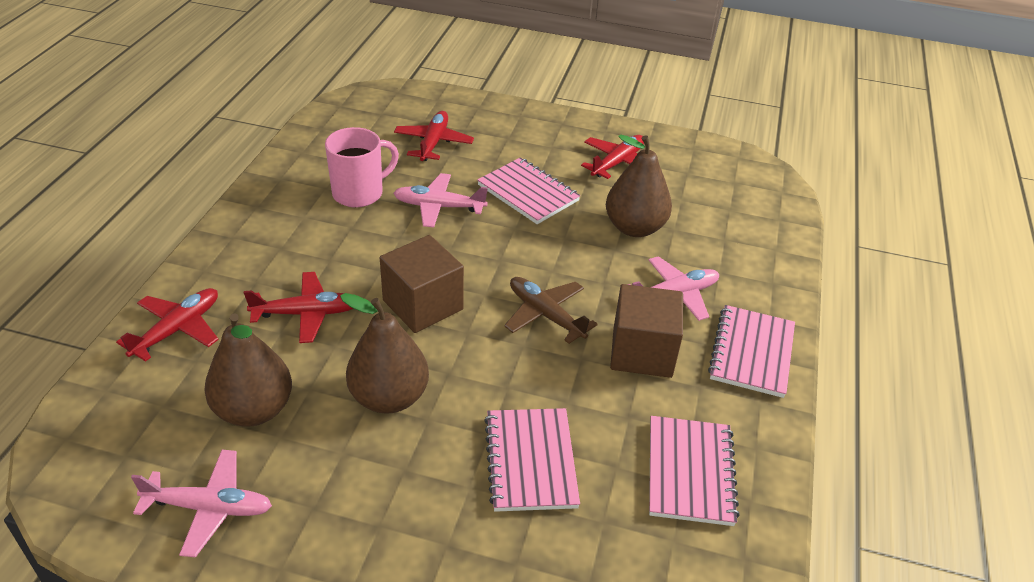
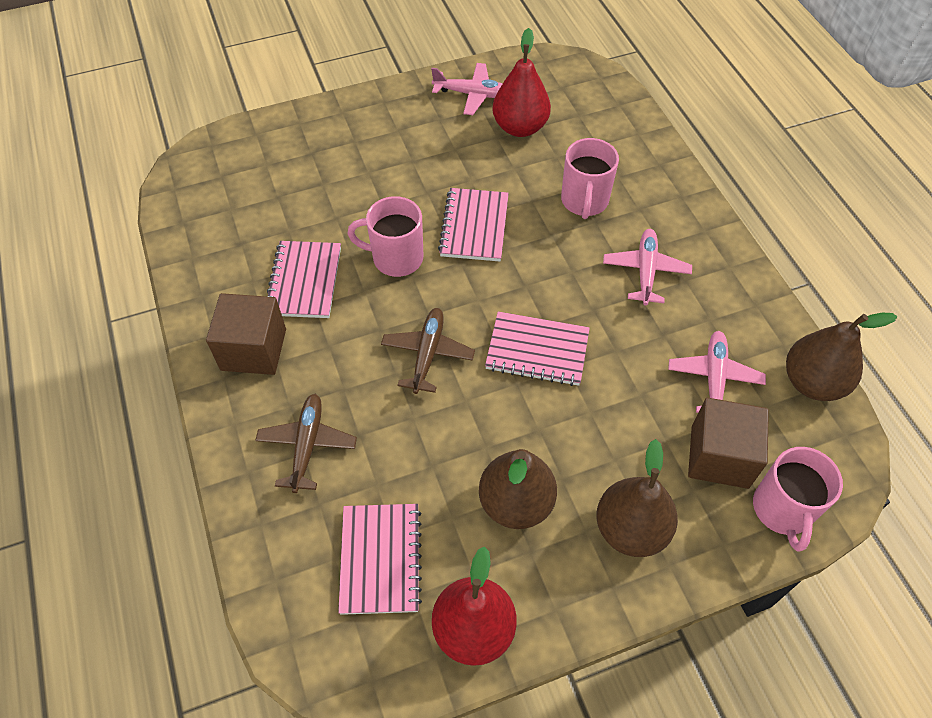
brown plane: 1 -> 2
pink mug: 1 -> 3
red pear: 0 -> 2
red plane: 4 -> 0

